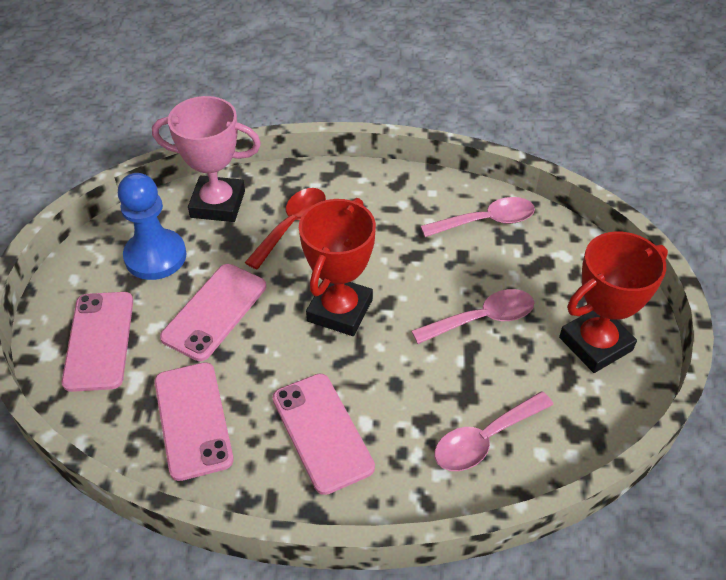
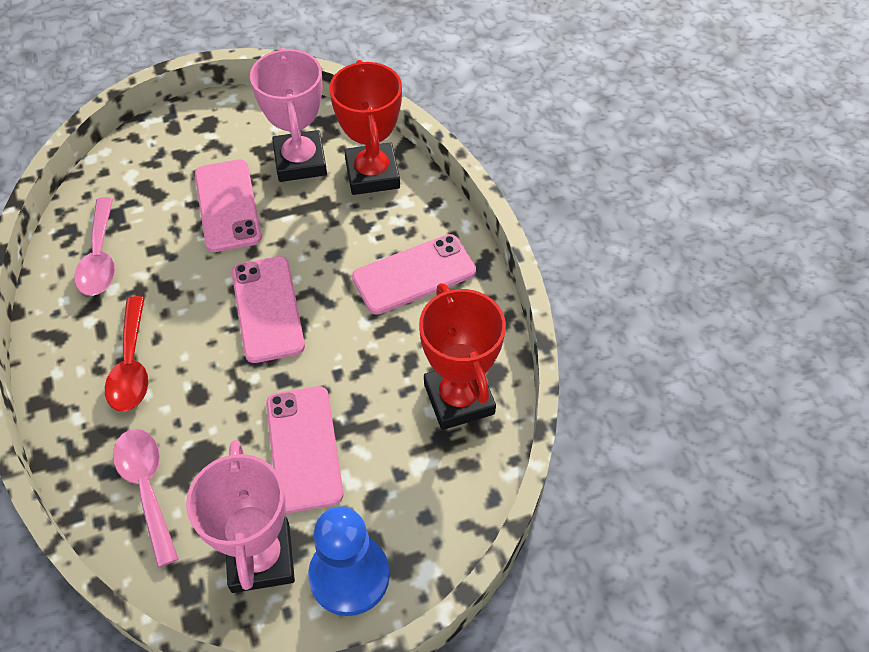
pink spoon: 3 -> 2
pink trophy: 1 -> 2

